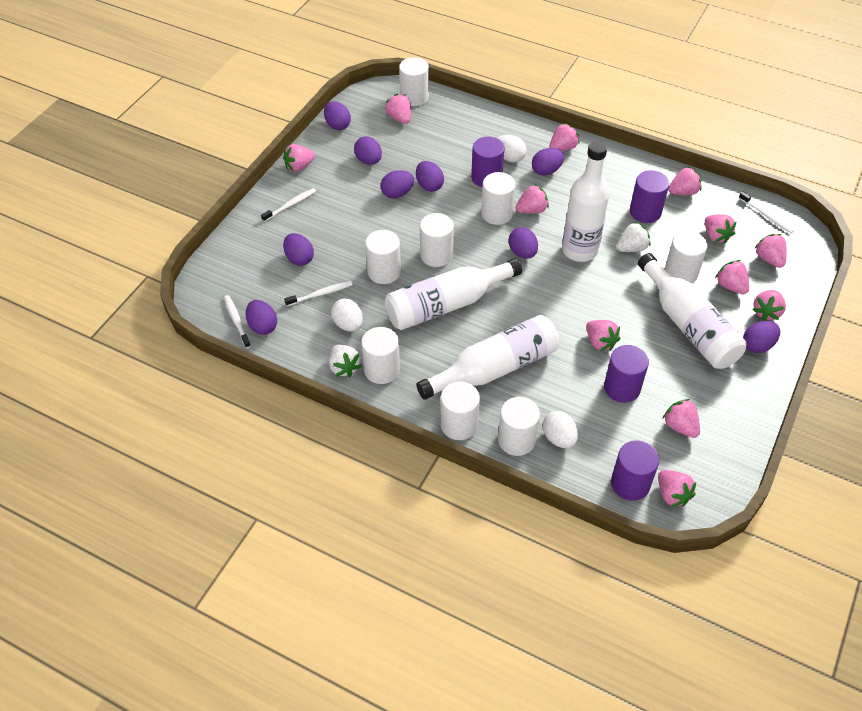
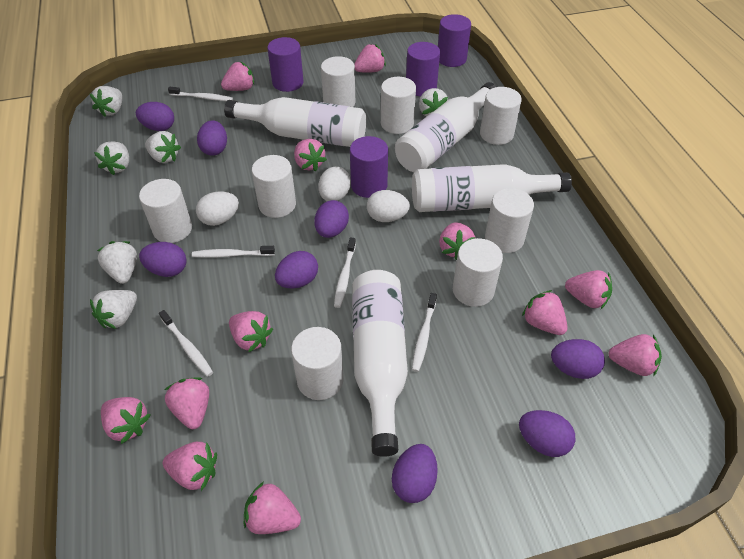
purple egg: 9 -> 8
white strawberry: 2 -> 6
white toothbrush: 4 -> 5

